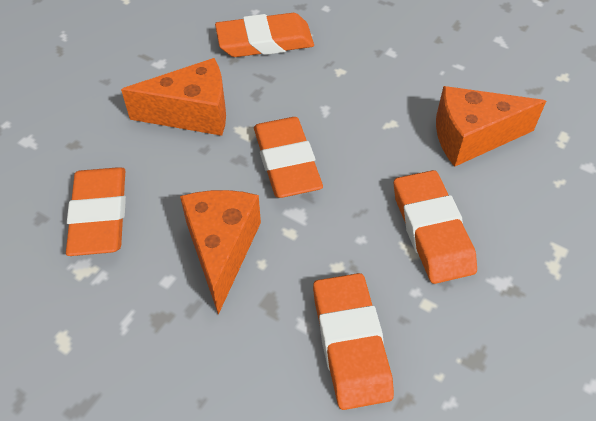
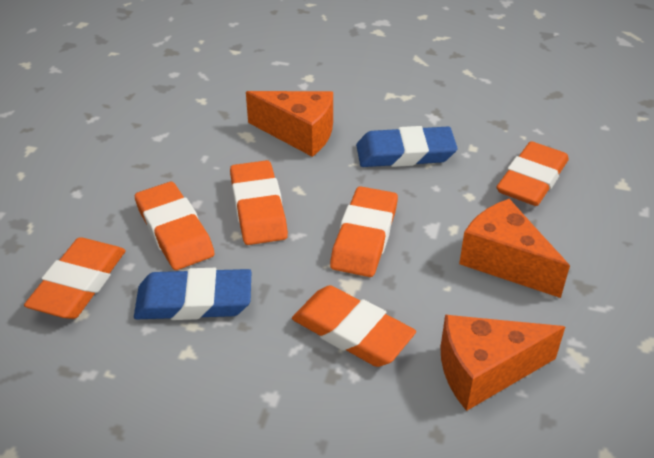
blue eraser: 0 -> 2
orange eraser: 5 -> 6

